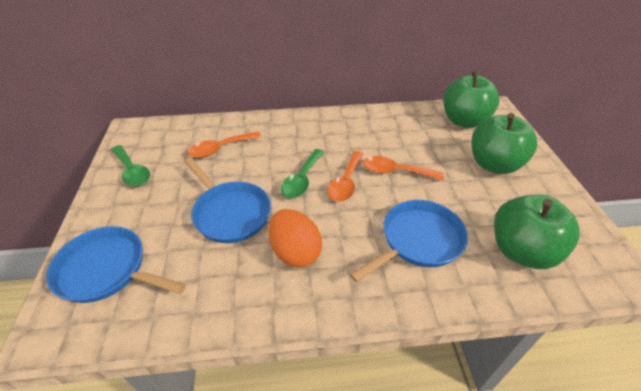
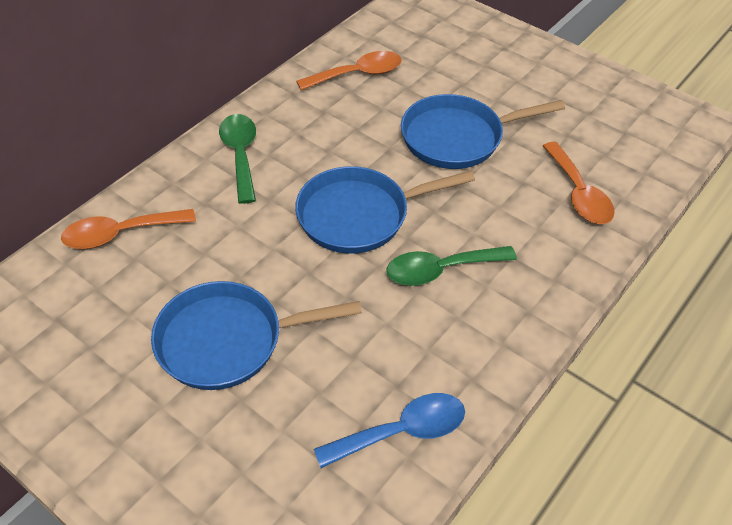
blue spoon: 0 -> 1
green apple: 3 -> 0
orange egg: 1 -> 0

